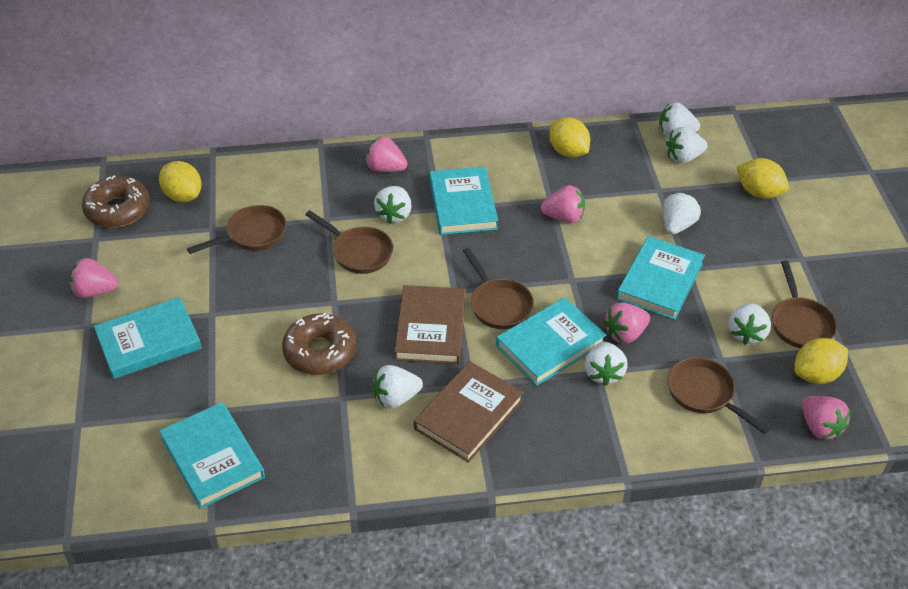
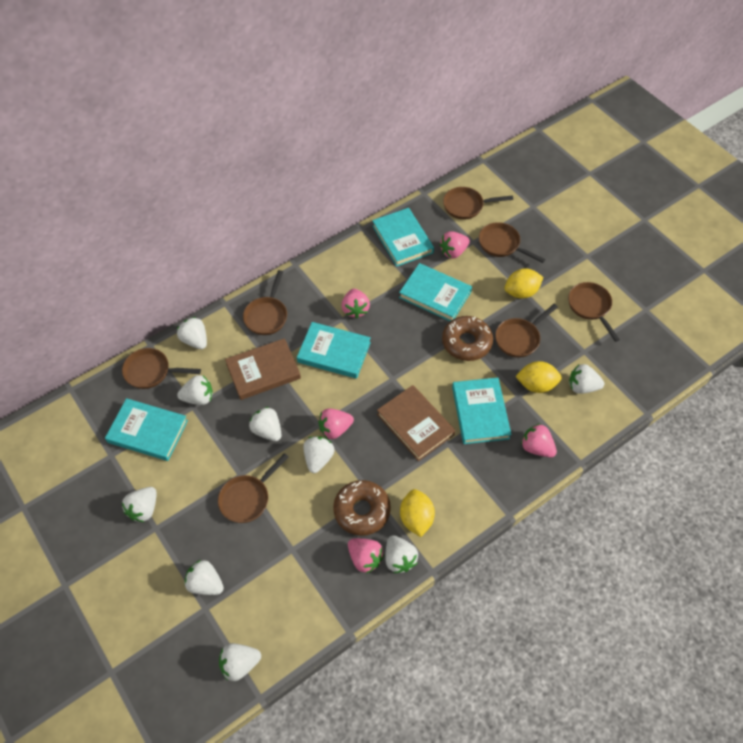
brown pan: 5 -> 7
white strawberry: 7 -> 9
yellow lemon: 4 -> 3

